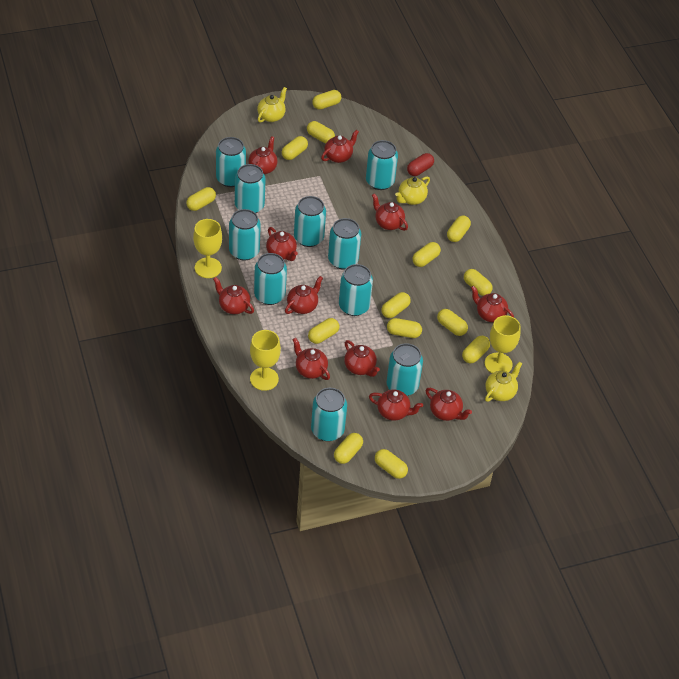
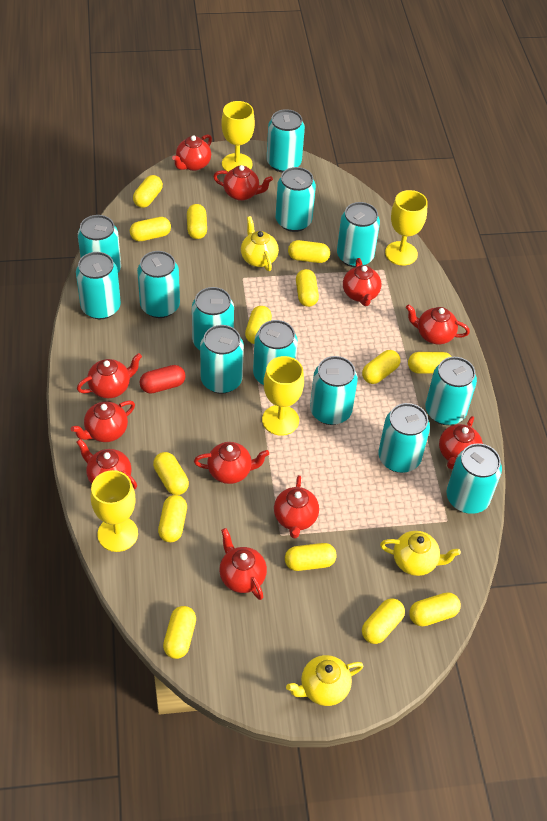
turquoise can: 10 -> 13
yellow goblet: 3 -> 4

